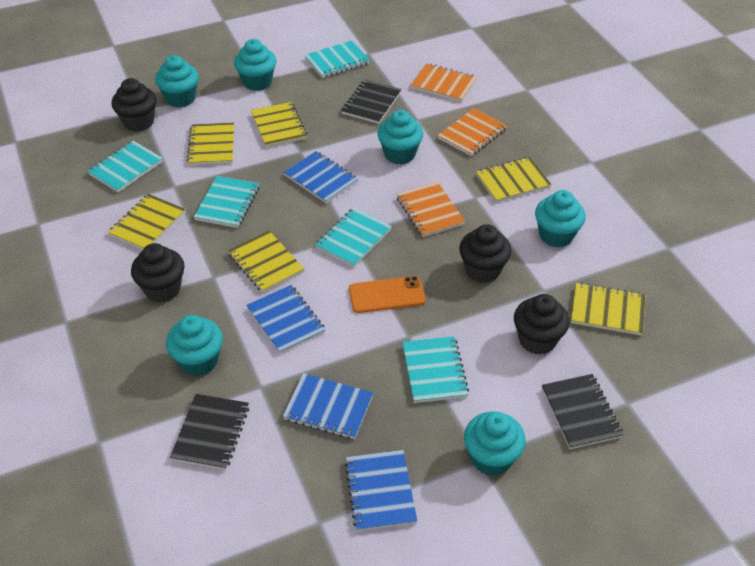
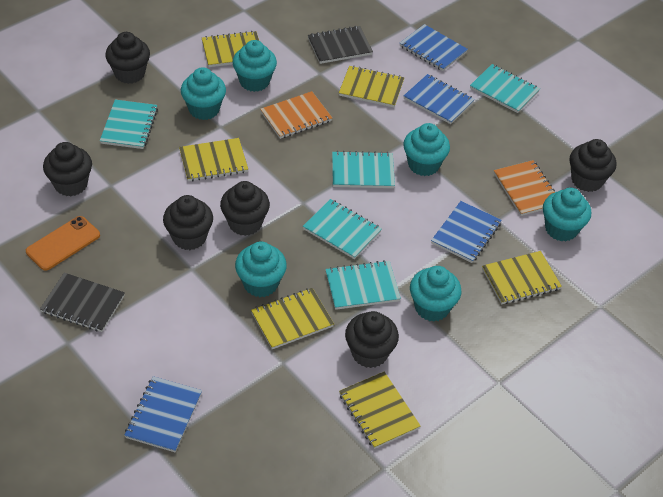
black cupcake: 4 -> 6
black notebook: 3 -> 2
orange notebook: 3 -> 2

